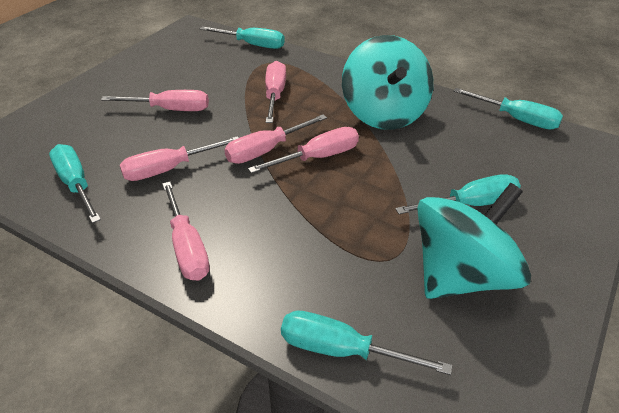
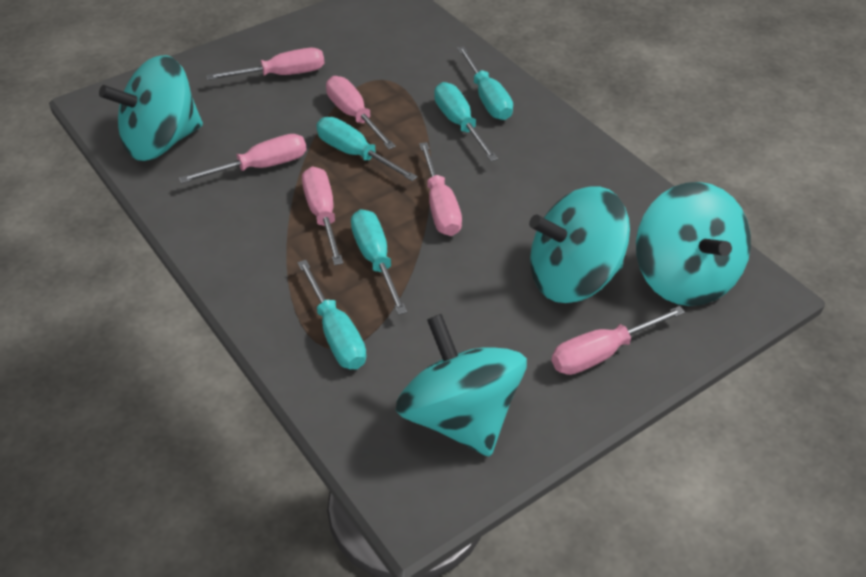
turquoise spinning top: 2 -> 4

